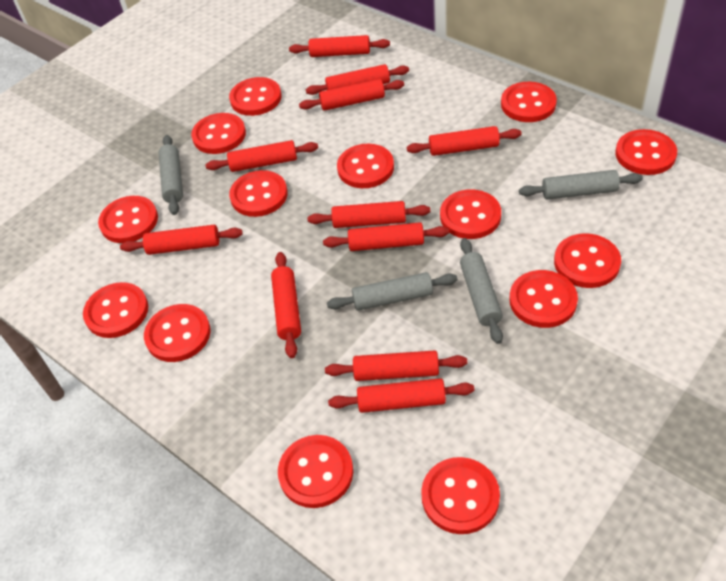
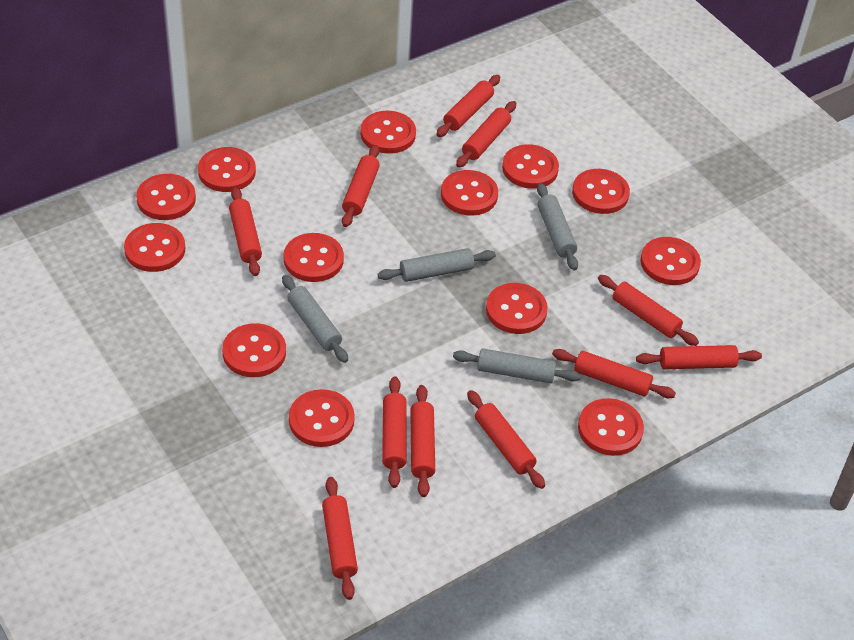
red button: 14 -> 13

